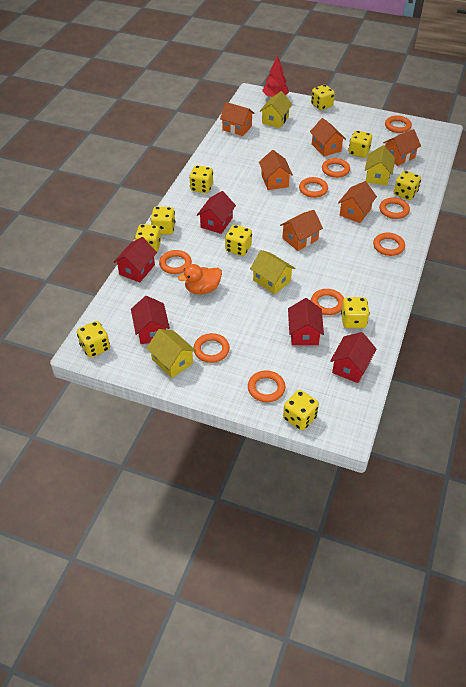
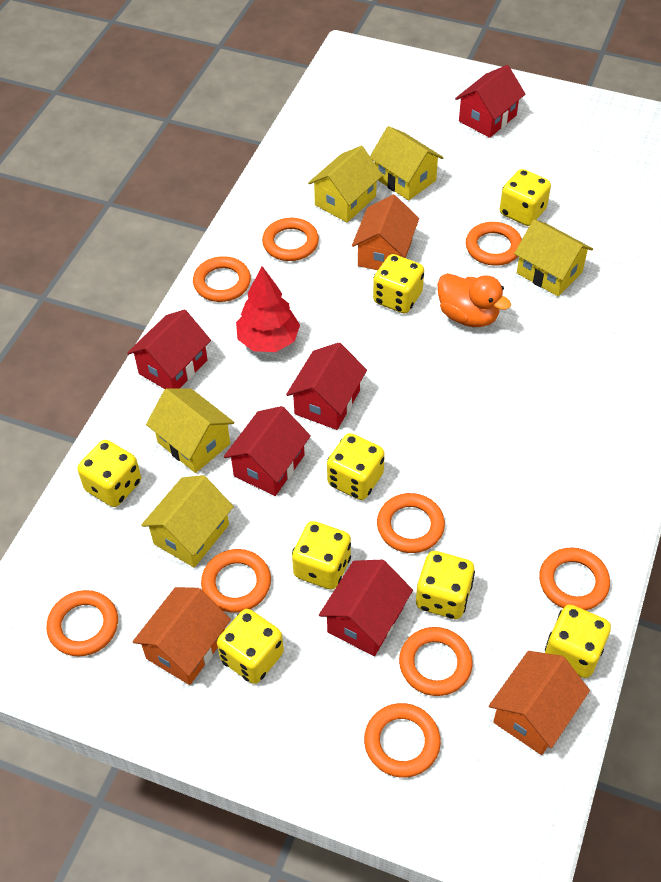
orange house: 6 -> 3
yellow dice: 10 -> 8
yellow house: 4 -> 5

